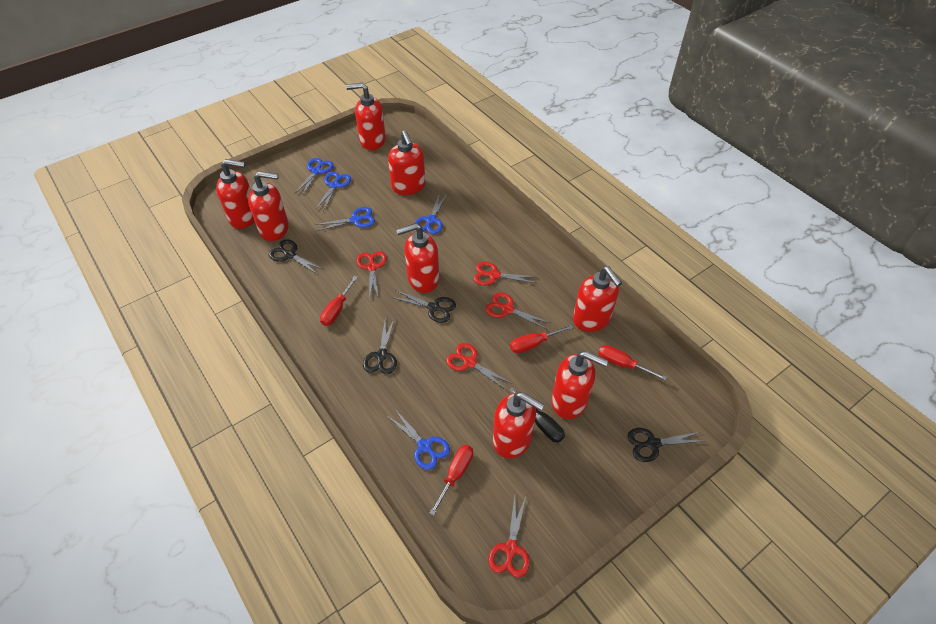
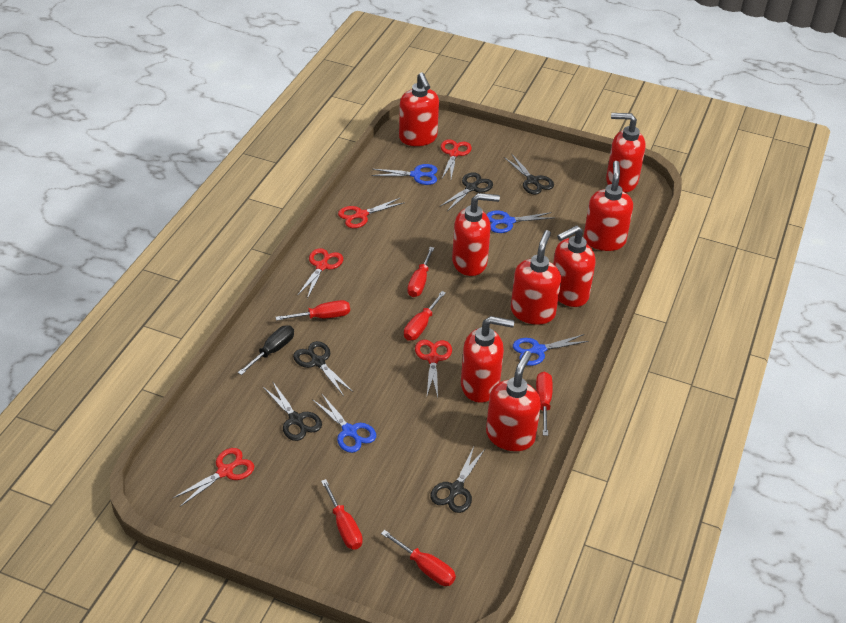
black scissors: 4 -> 5
blue scissors: 5 -> 4
red screwdriver: 4 -> 6

